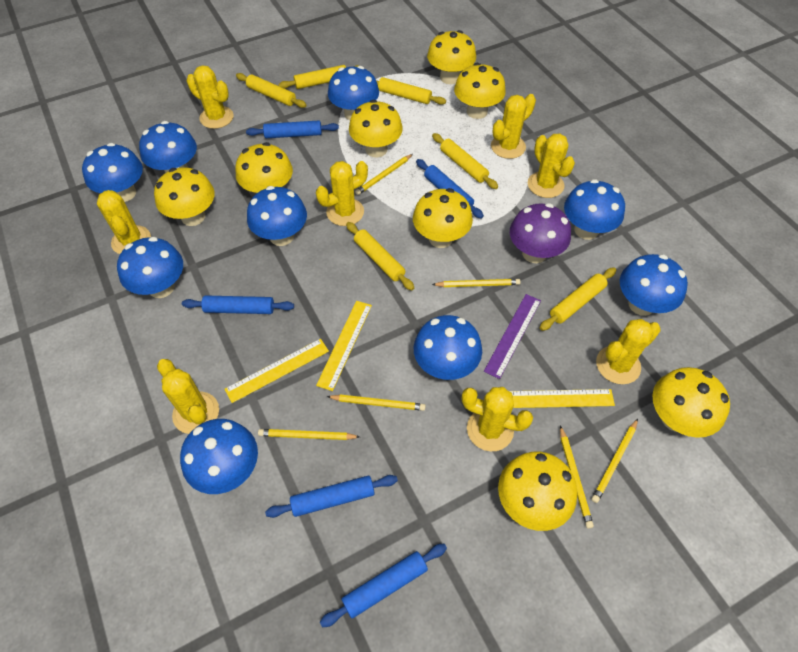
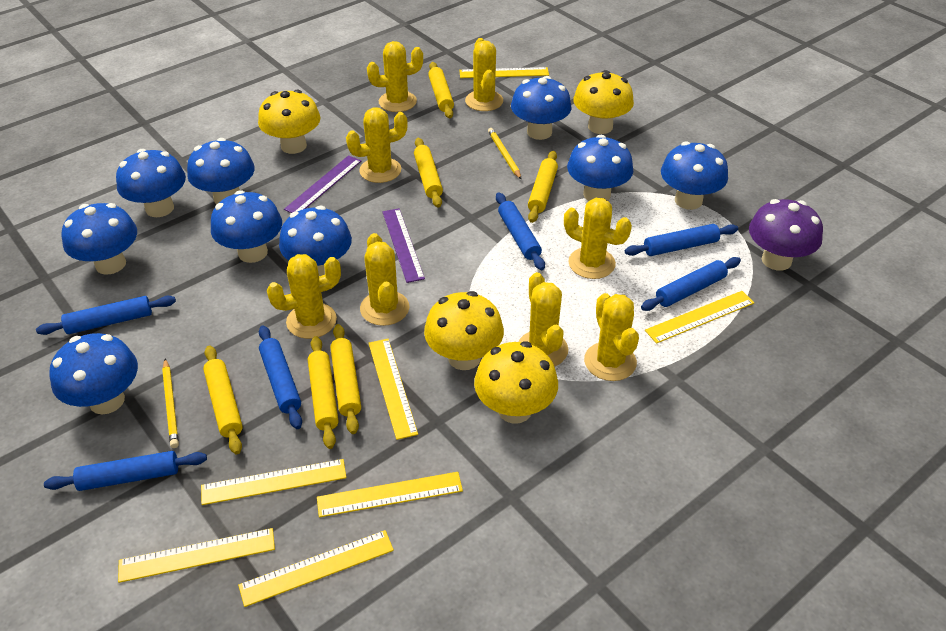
blue rolling pin: 5 -> 6
purple ruler: 1 -> 2
yellow mushroom: 8 -> 4
yellow pencil: 6 -> 2
yellow ruler: 3 -> 7

